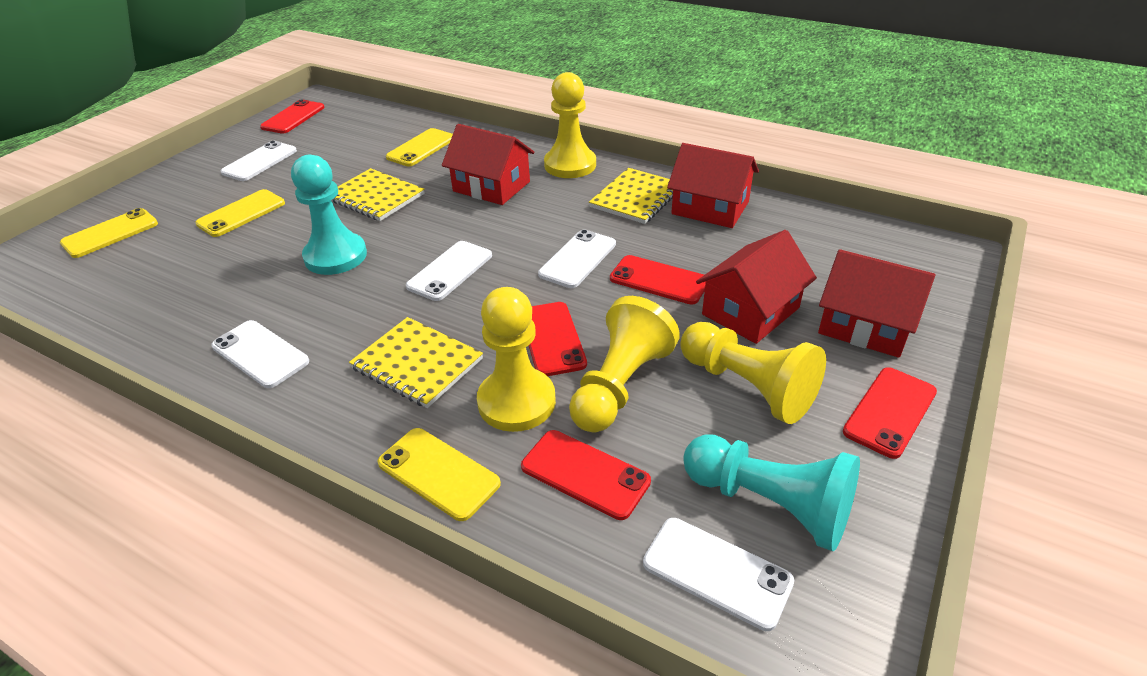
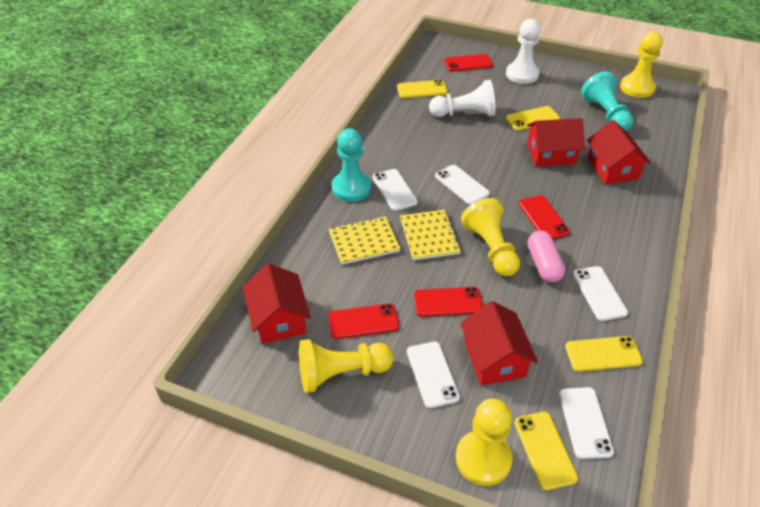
pink capsule: 0 -> 1
red phone: 5 -> 4
white pawn: 0 -> 2
yellow notebook: 3 -> 2

